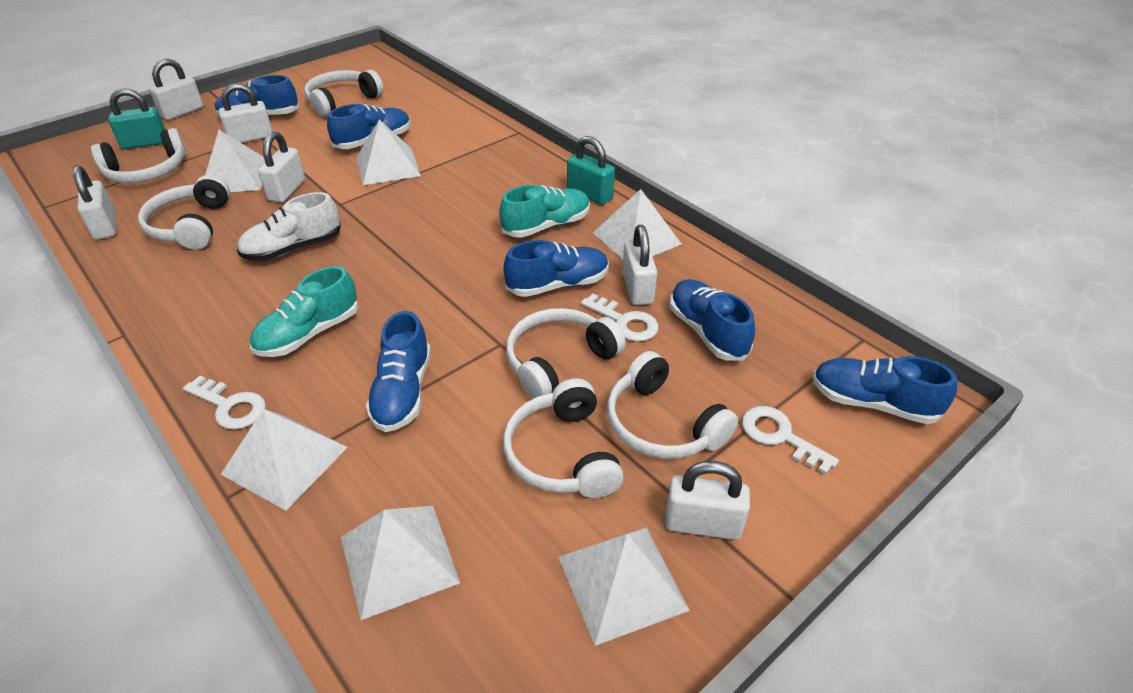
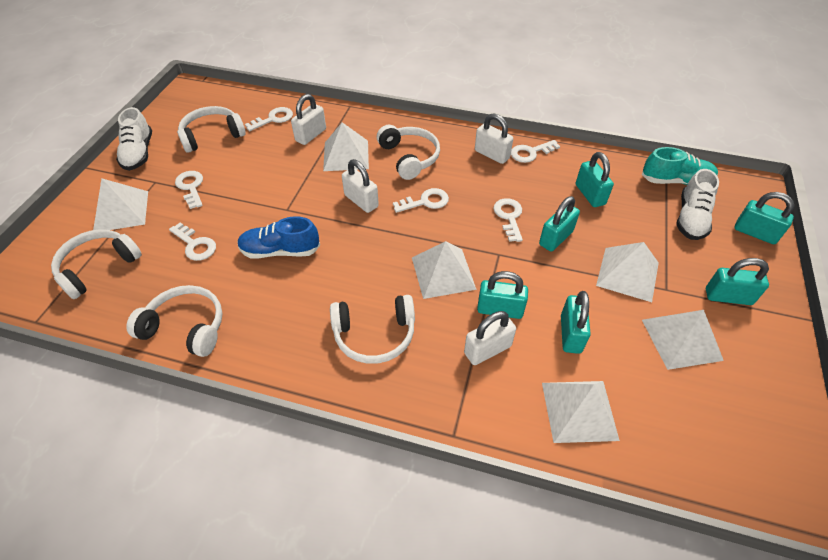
blue shoe: 6 -> 1
turquoise padlock: 2 -> 6
turquoise shoe: 2 -> 1
white headphones: 6 -> 5
white key: 3 -> 6
white padlock: 6 -> 4
white shoe: 1 -> 2

